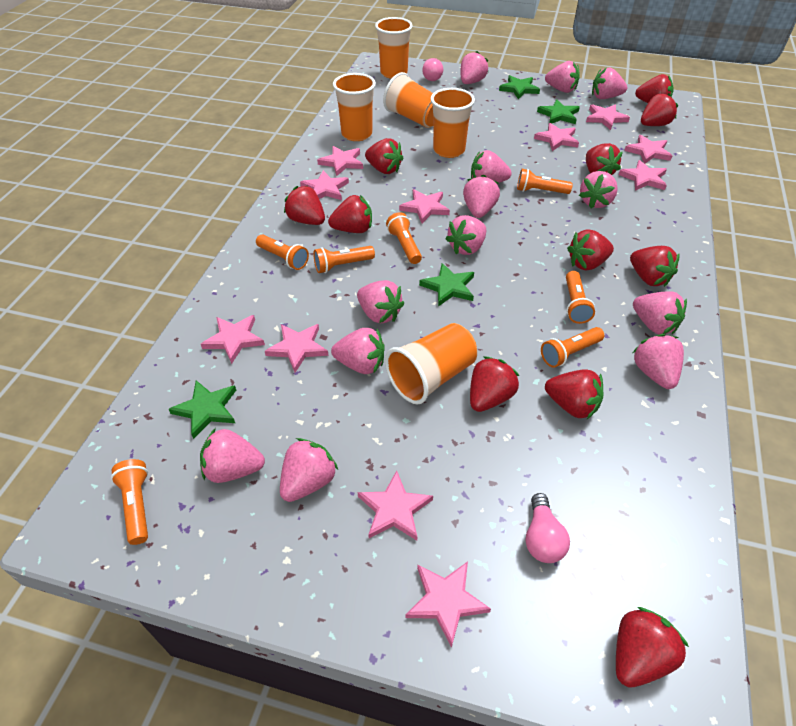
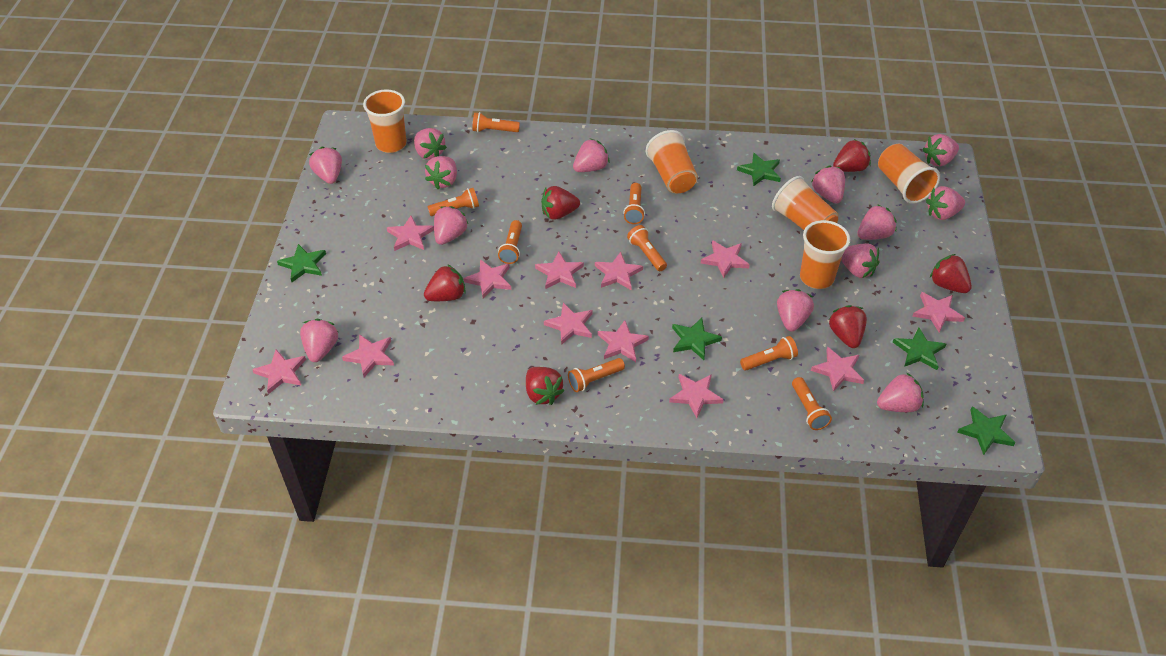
green star: 4 -> 5
orange flashlight: 7 -> 8
pink light bulb: 2 -> 0
pink star: 11 -> 12
red strawberry: 11 -> 6

